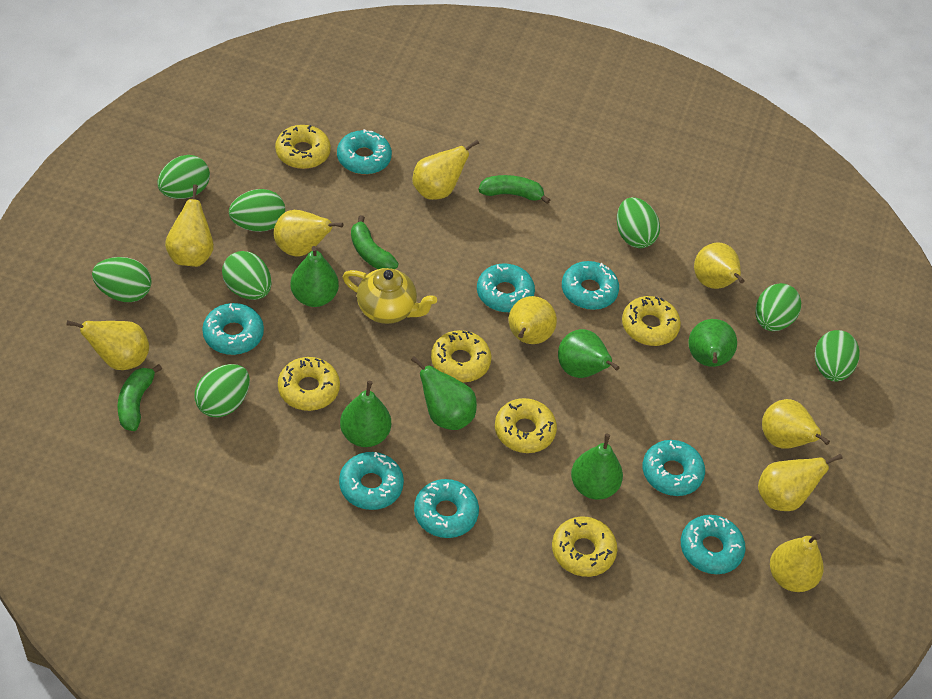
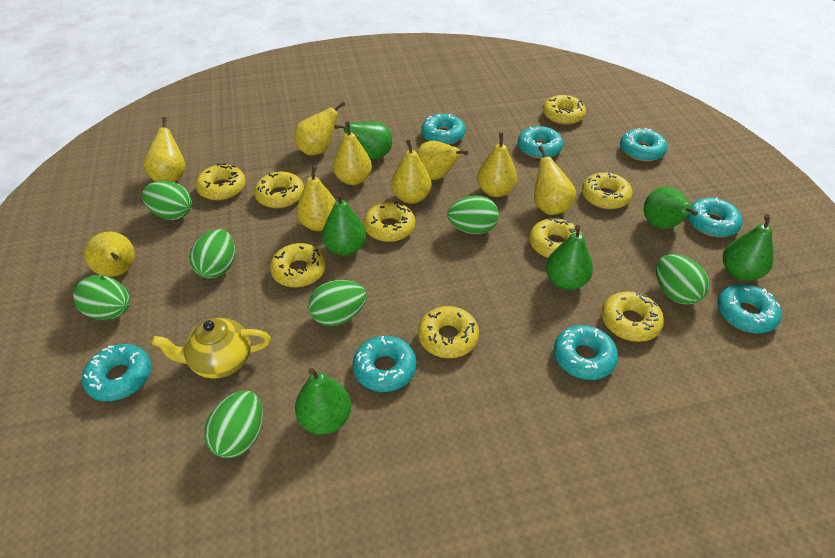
green banana: 3 -> 0
green egg: 8 -> 7
yellow donut: 6 -> 9

